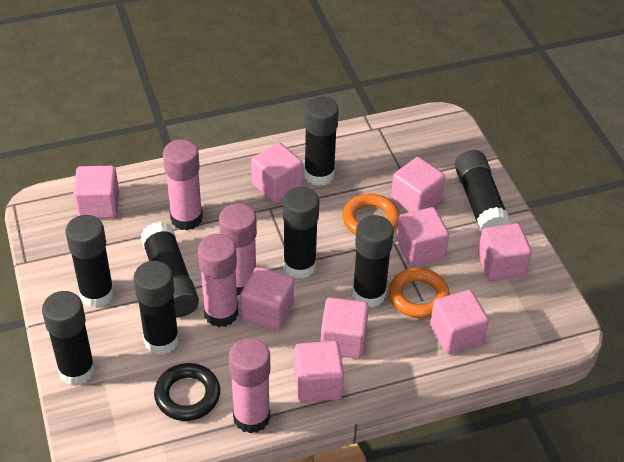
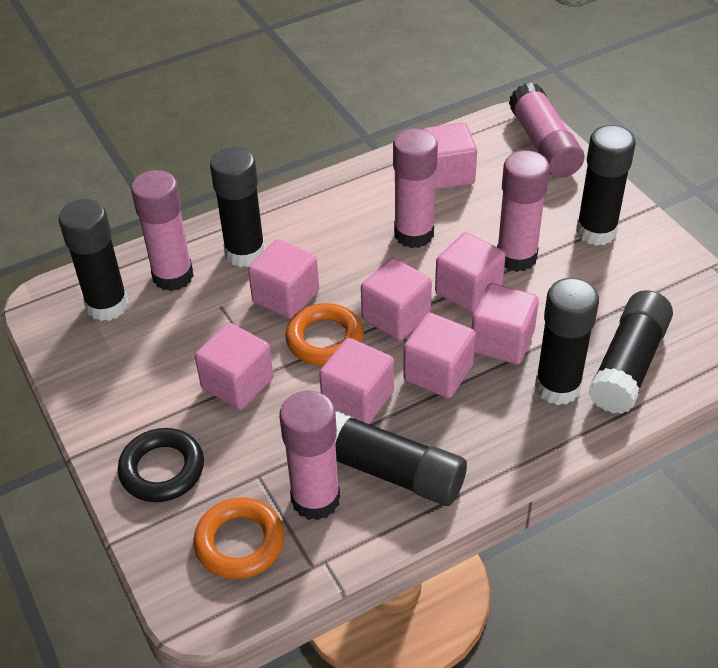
black glue stick: 8 -> 6
pink cube: 9 -> 8
pink glue stick: 4 -> 5

